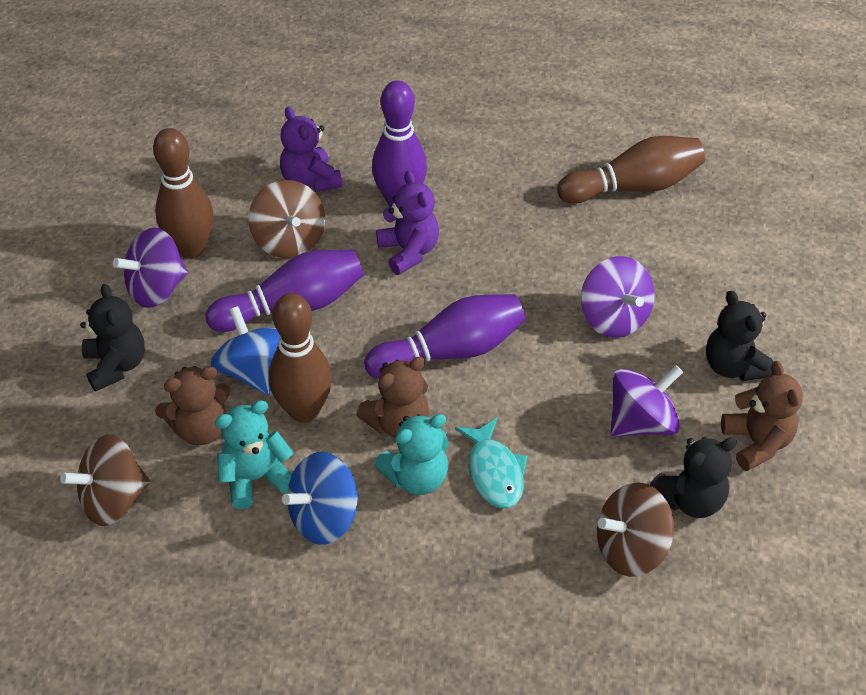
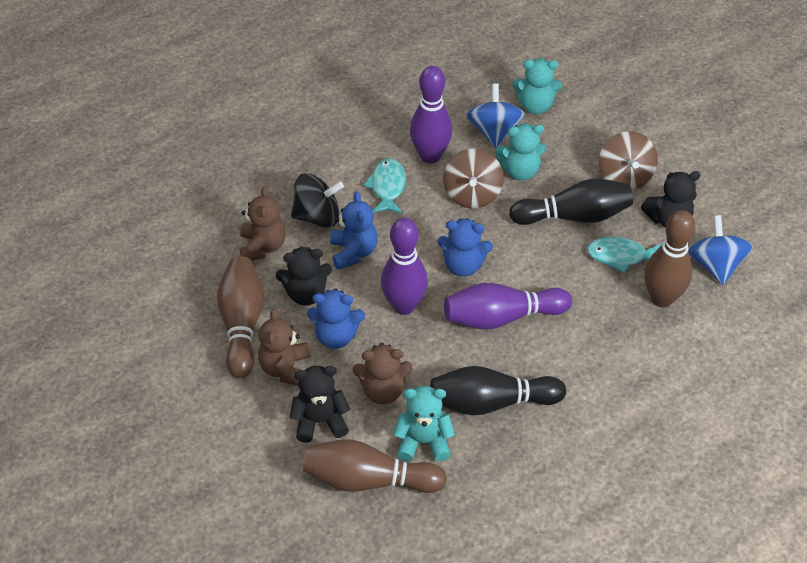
black bowling pin: 0 -> 2
black spinning top: 0 -> 1
blue teddy bear: 0 -> 3
brown spinning top: 3 -> 2
purple spinning top: 3 -> 0
purple teddy bear: 2 -> 0
turquoise fish: 1 -> 2
turquoise teddy bear: 2 -> 3

